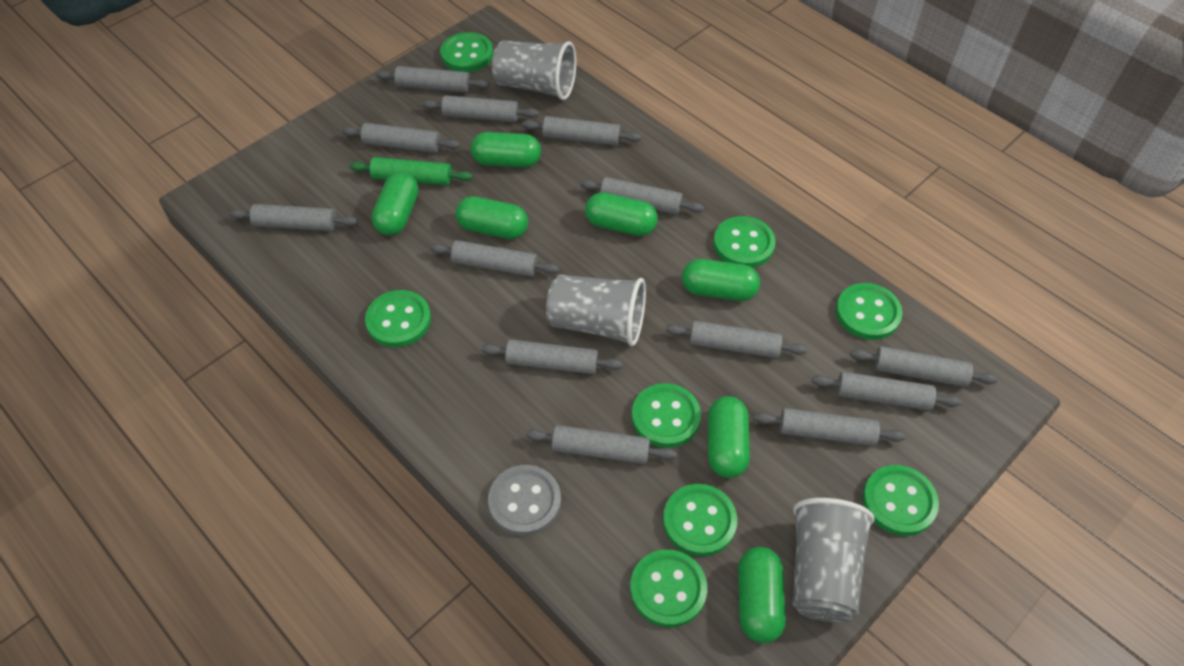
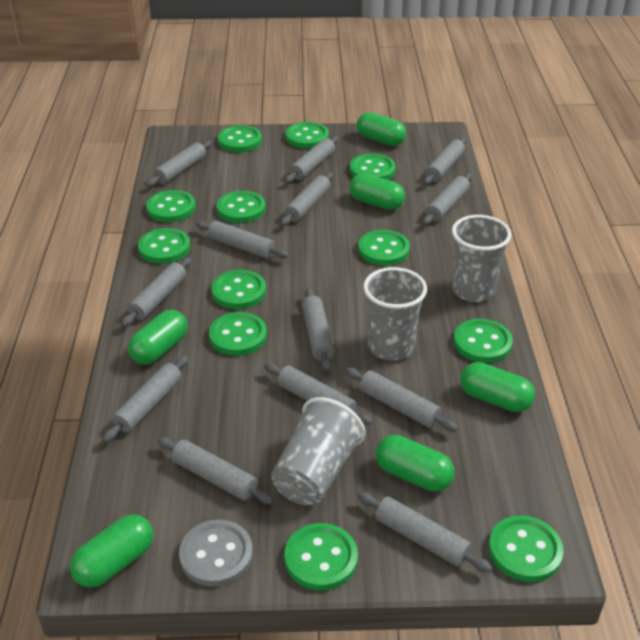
green button: 8 -> 12
green capsule: 7 -> 6
green rolling pin: 1 -> 0

